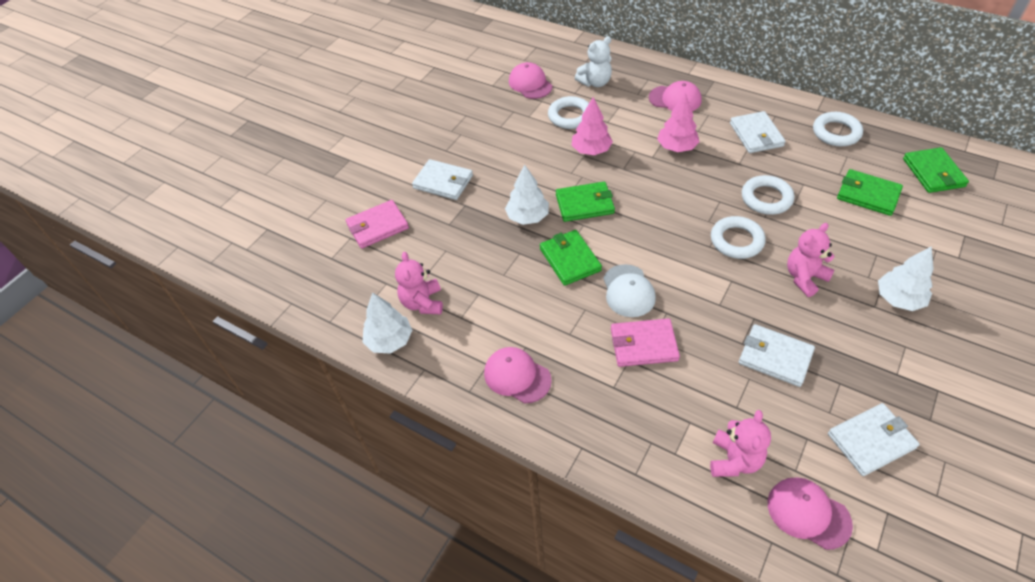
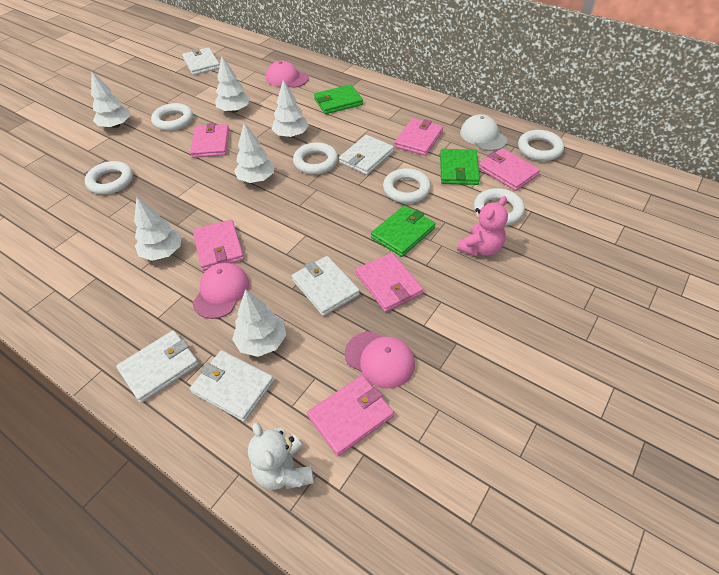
green wallet: 4 -> 3
pink cap: 4 -> 3
pink teddy bear: 3 -> 1
pink tree: 2 -> 0
pink wallet: 2 -> 6
white ring: 4 -> 6
white tree: 3 -> 6
white wallet: 4 -> 5

